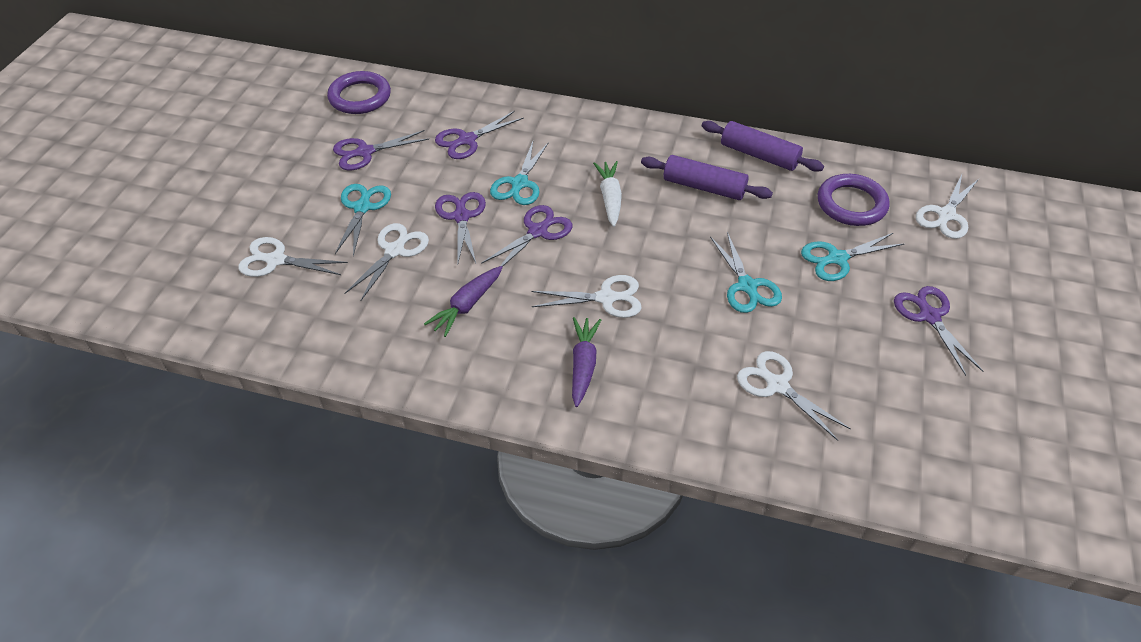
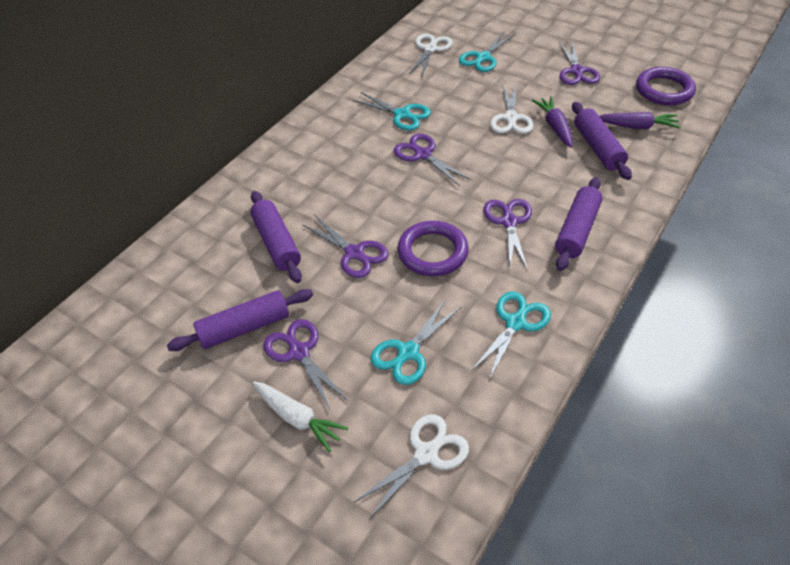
purple rolling pin: 2 -> 4
white scissors: 5 -> 3

